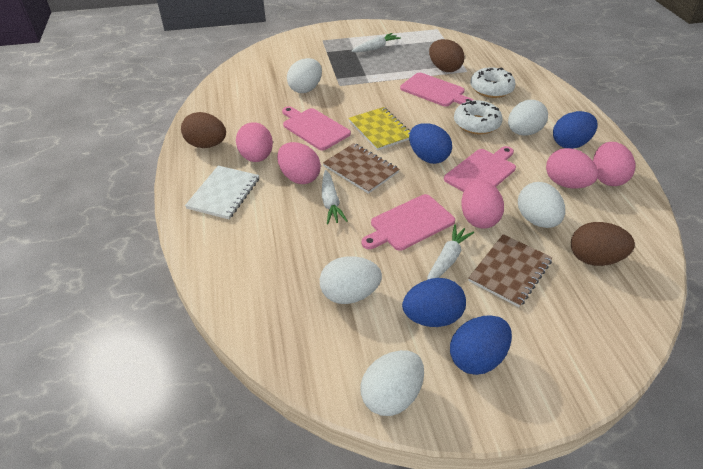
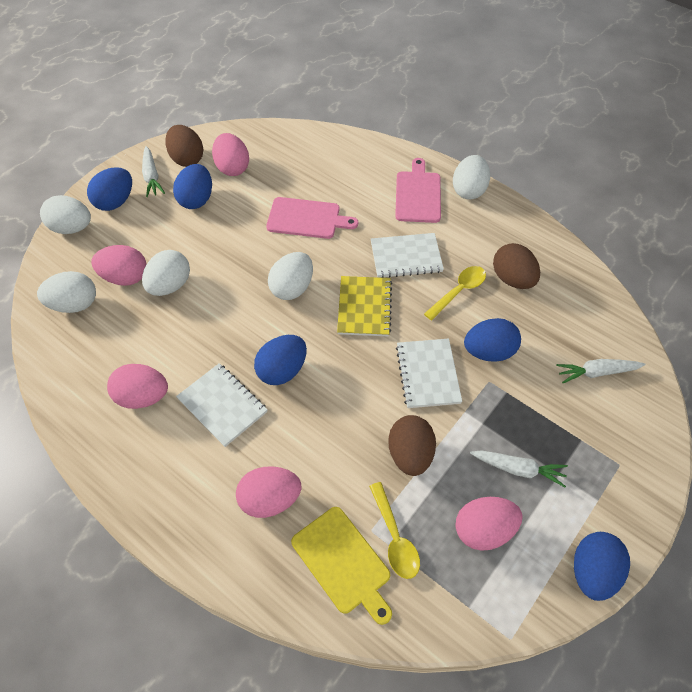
blue egg: 4 -> 5
brown notebook: 2 -> 0
pink cutting board: 4 -> 2
white donut: 2 -> 0
white notebook: 1 -> 3
yellow cutting board: 0 -> 1
yellow spoon: 0 -> 2

